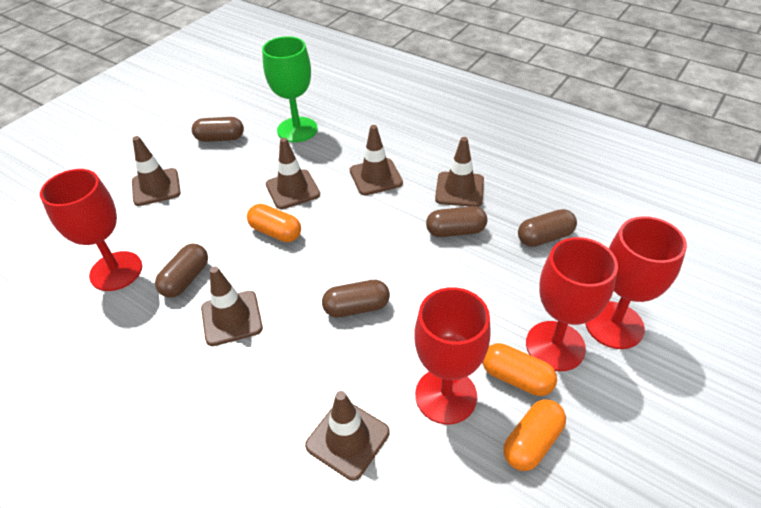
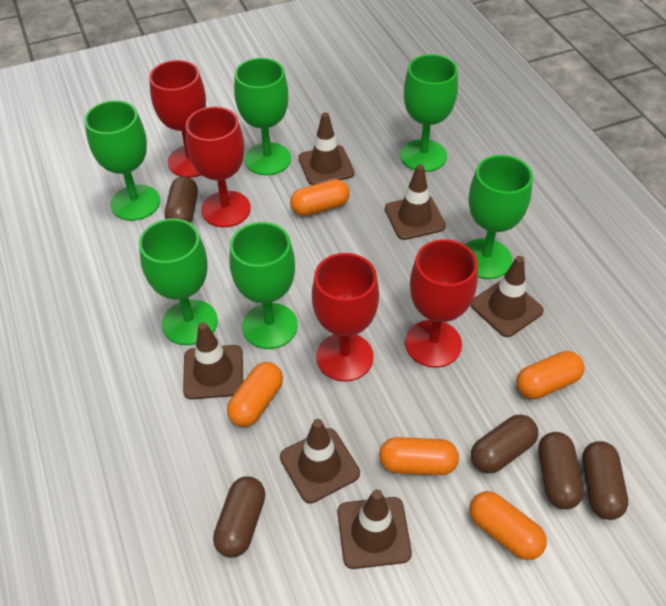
green goblet: 1 -> 6
orange capsule: 3 -> 5

